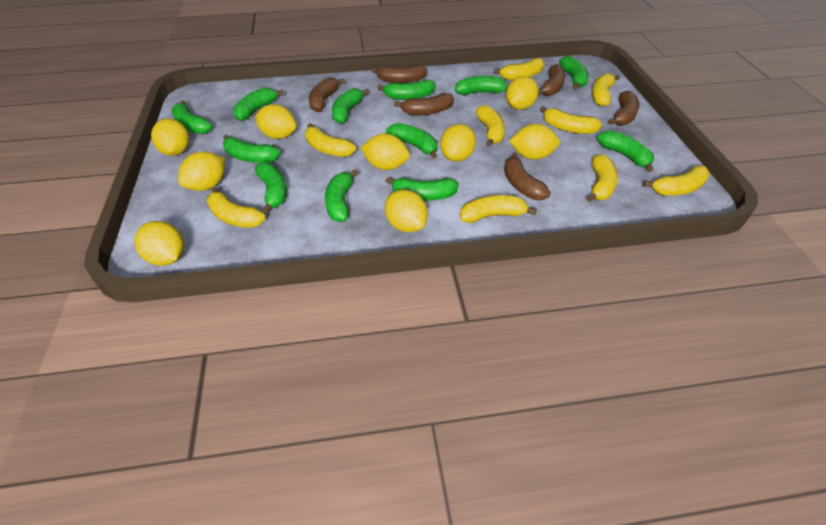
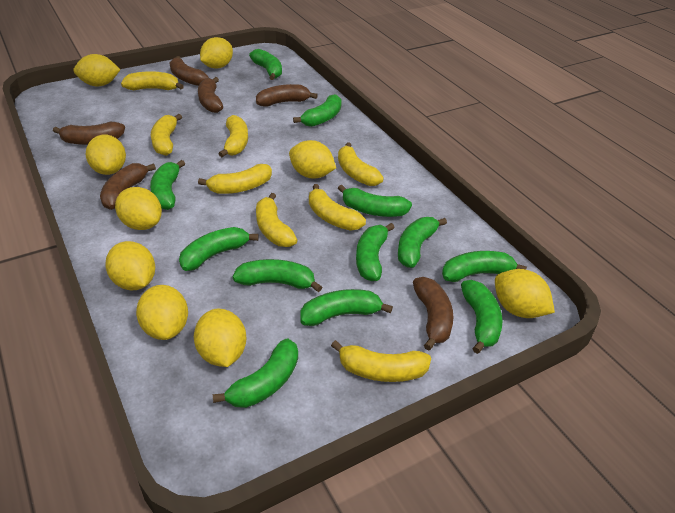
yellow banana: 9 -> 8

